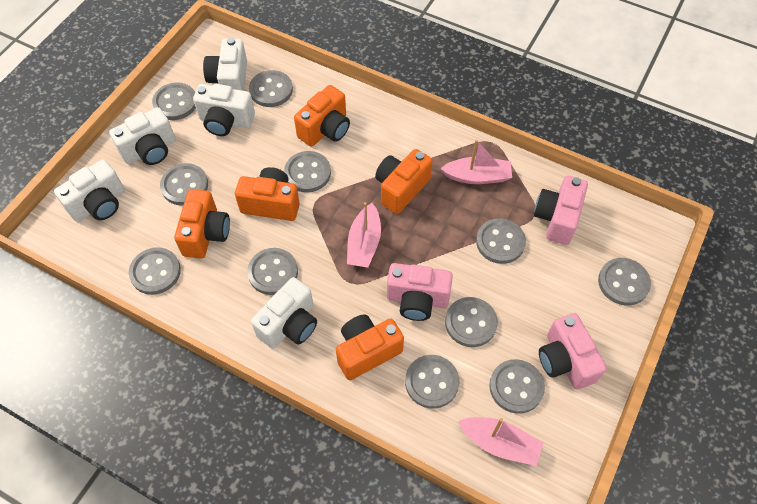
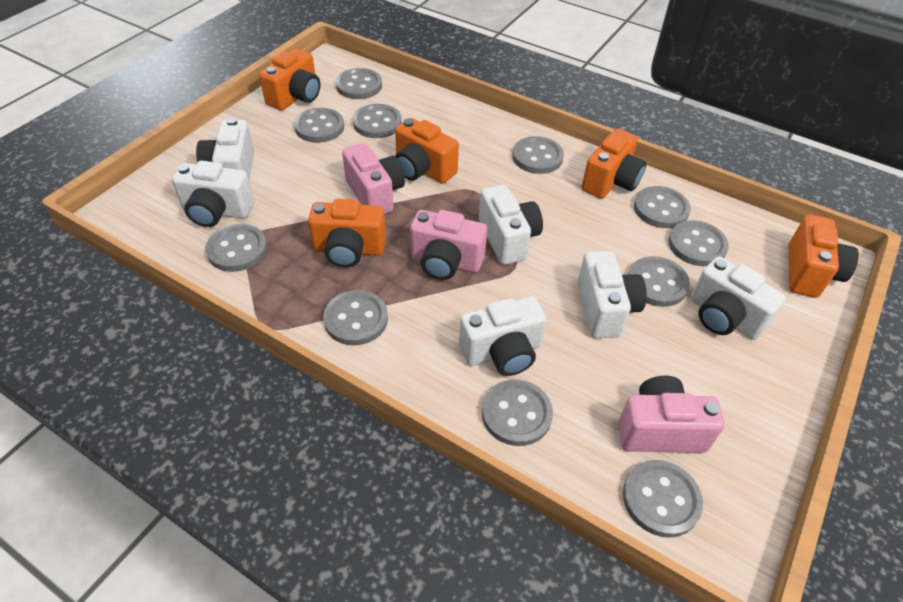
pink boat: 3 -> 0
white camera: 5 -> 6

